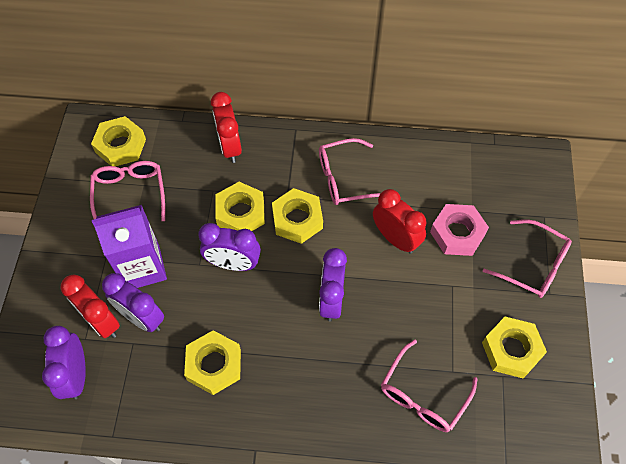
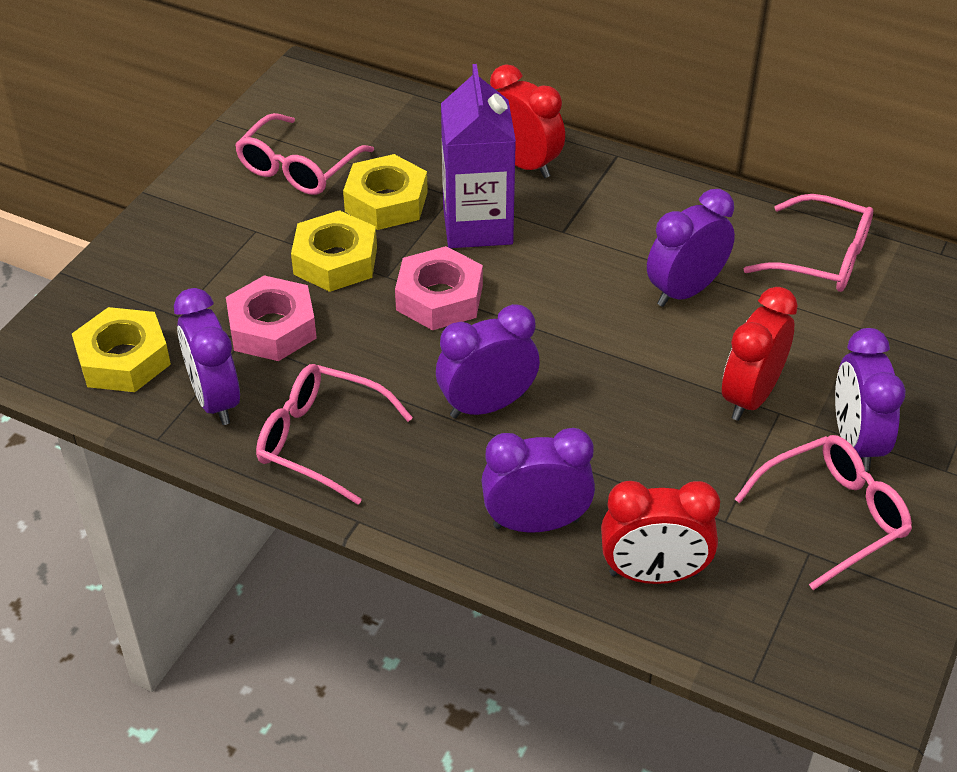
pink nut: 1 -> 2
purple clock: 4 -> 5
yellow nut: 5 -> 3

